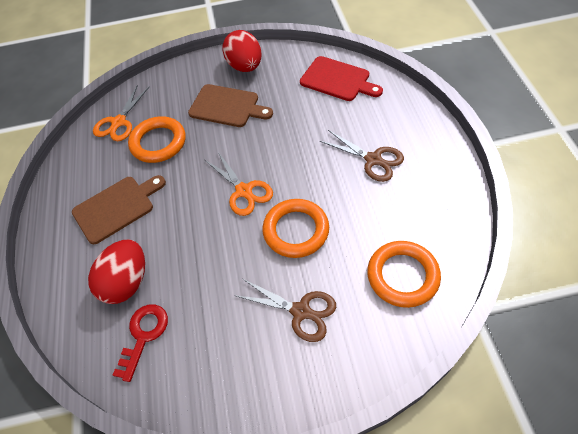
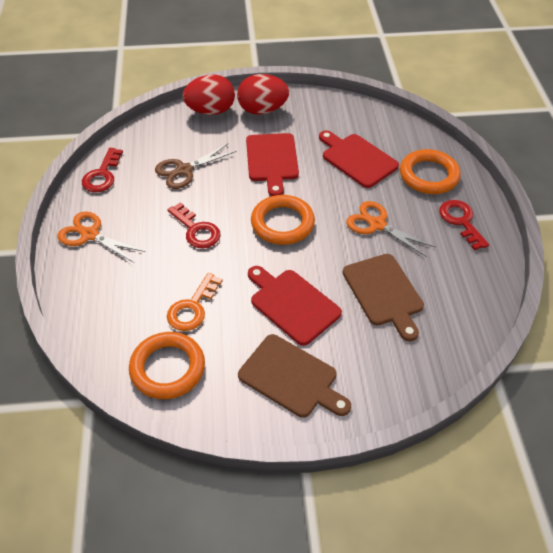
brown scissors: 2 -> 1
orange key: 0 -> 1
red cutting board: 1 -> 3
red key: 1 -> 3

